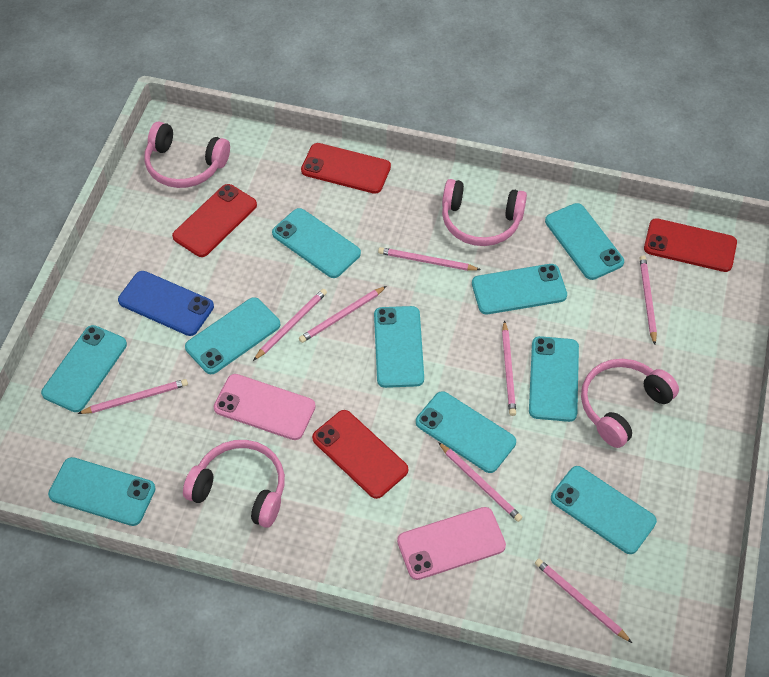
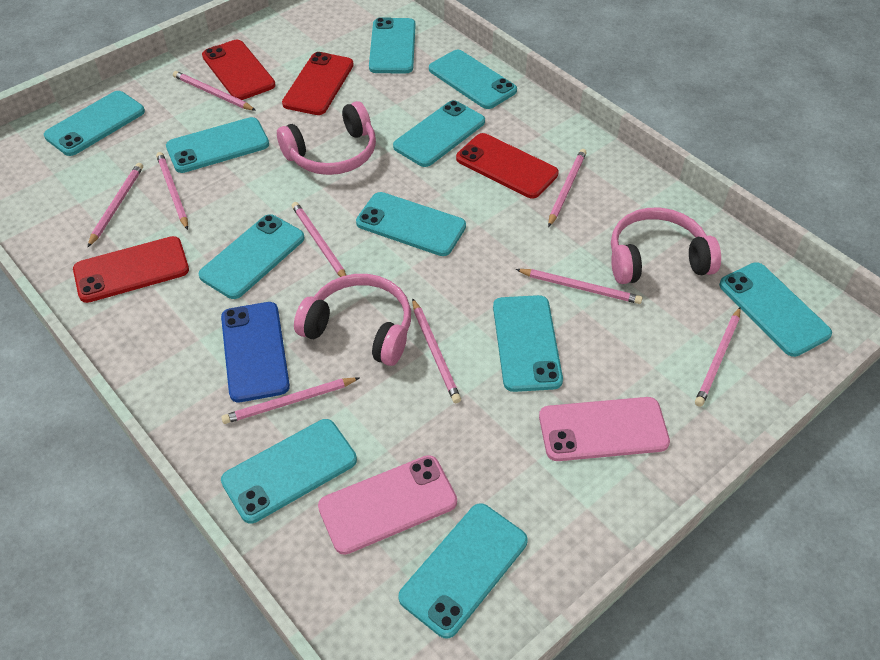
pink headphones: 4 -> 3
pink pencil: 8 -> 9
turquoise phone: 10 -> 11

